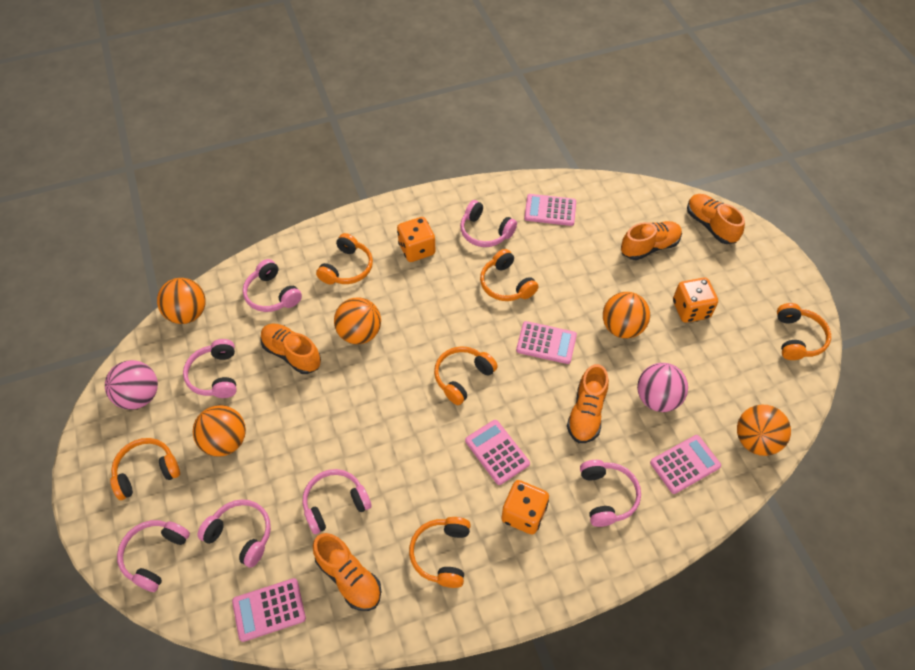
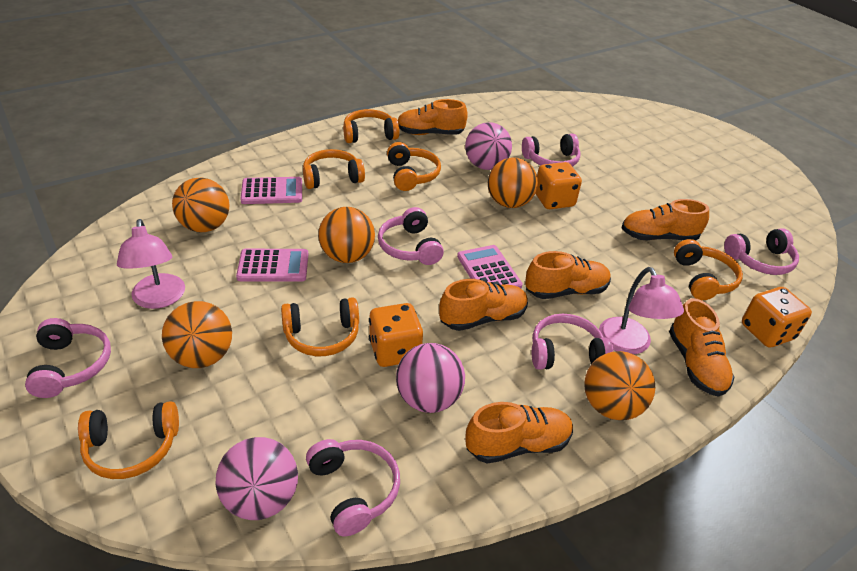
orange shoe: 5 -> 6
pink ball: 2 -> 3
pink calculator: 5 -> 3
pink headphones: 7 -> 6
pink lamp: 0 -> 2

